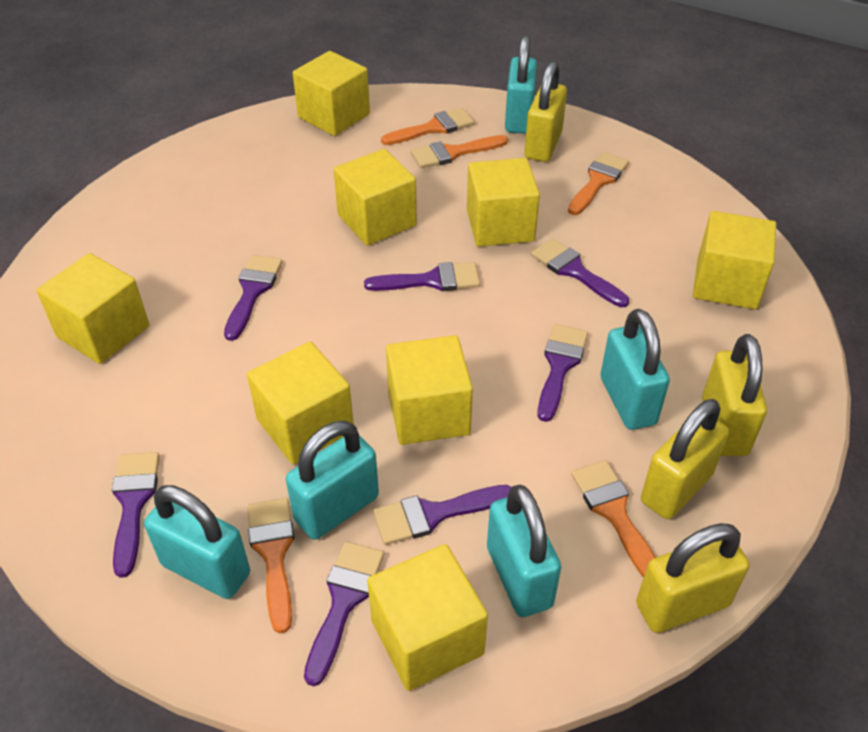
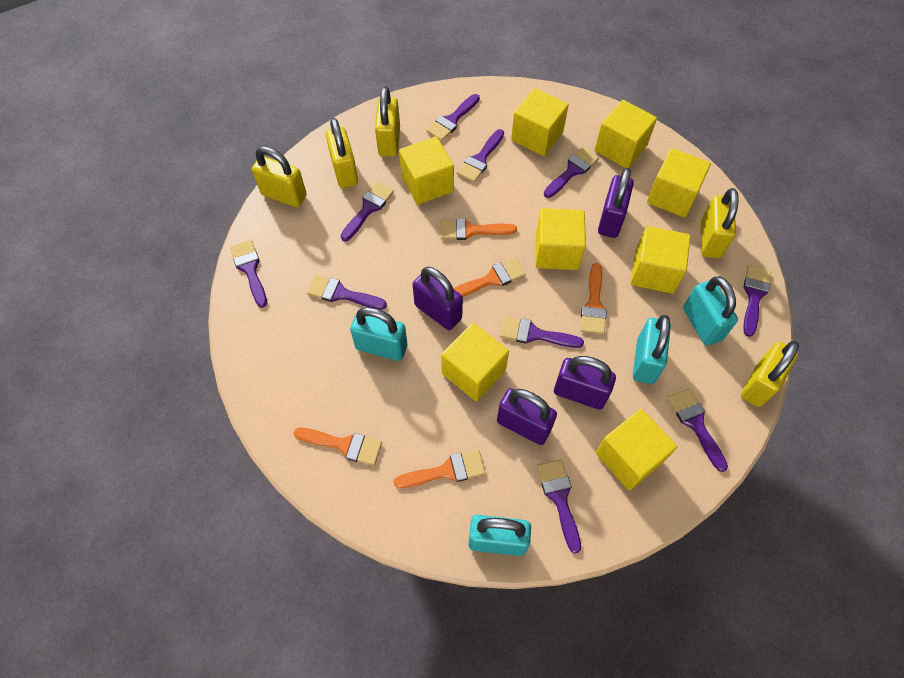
purple brush: 7 -> 10
purple padlock: 0 -> 4
turquoise padlock: 5 -> 4
yellow padlock: 4 -> 5

